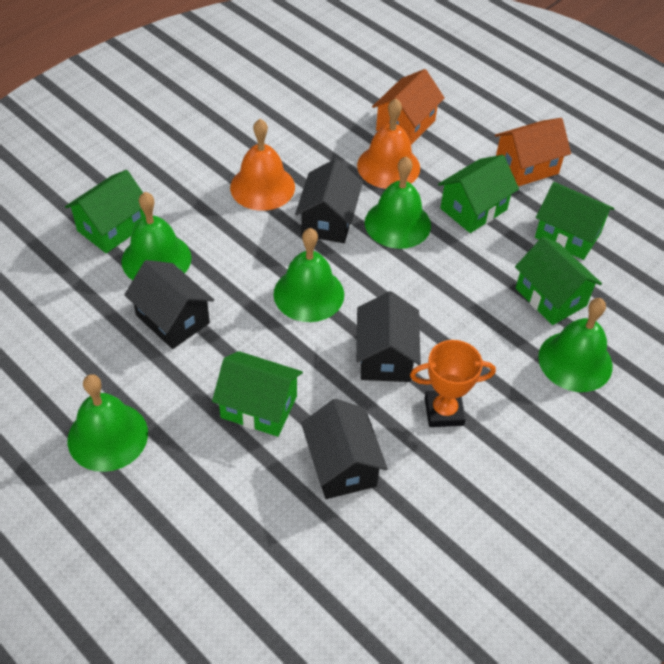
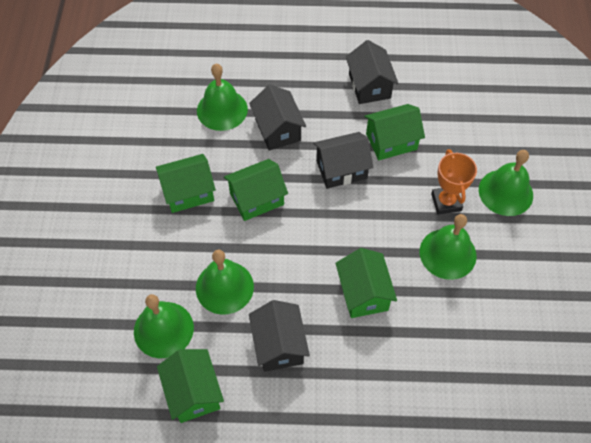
orange bell: 2 -> 0
orange house: 2 -> 0

